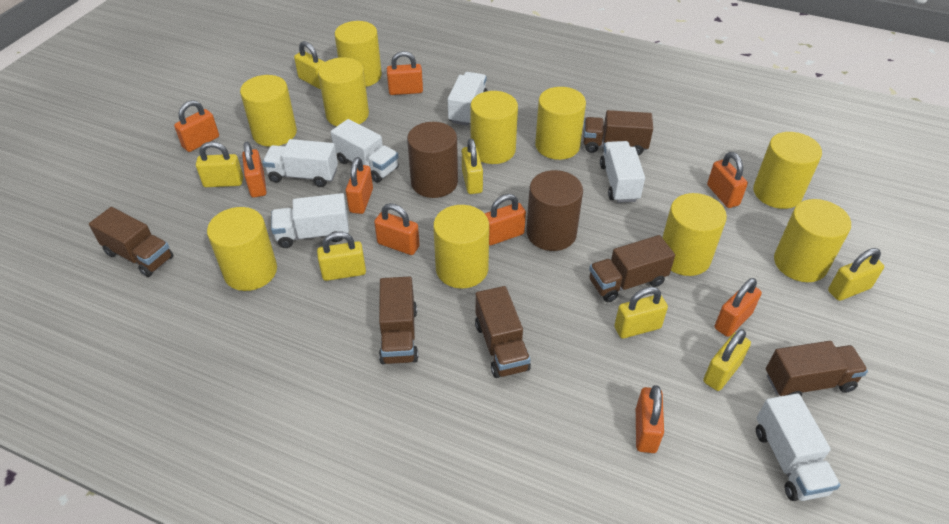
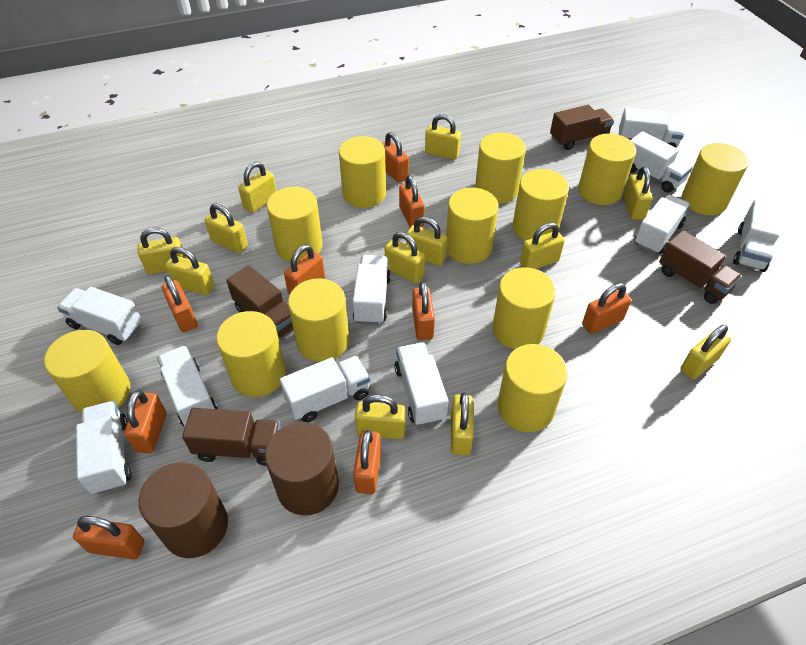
brown truck: 6 -> 4
white truck: 6 -> 10
yellow cylinder: 10 -> 12
yellow padlock: 7 -> 12

